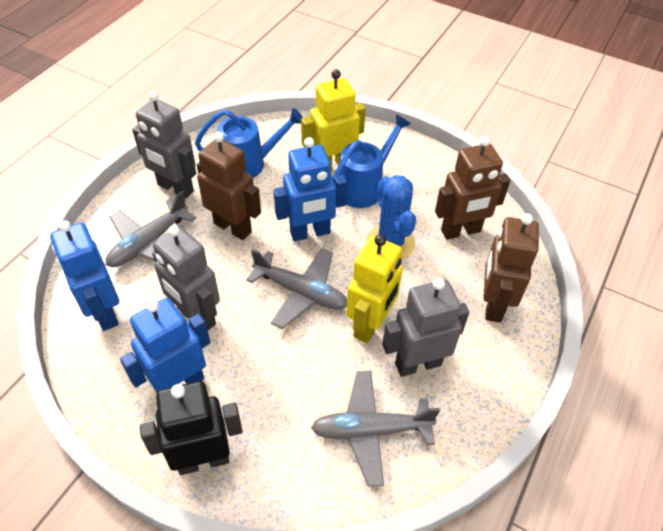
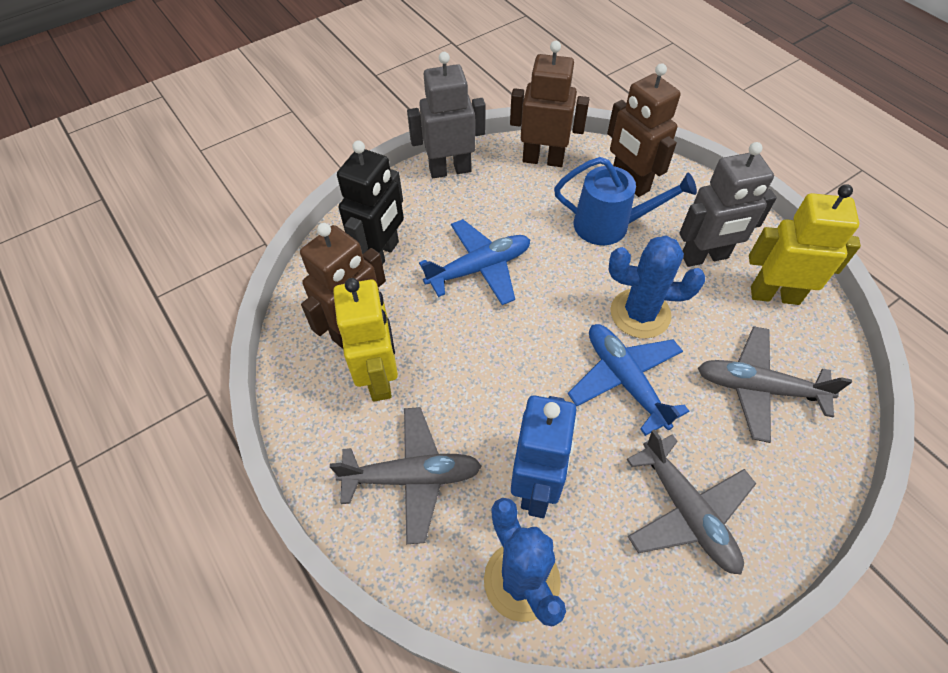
blue cactus: 1 -> 2
blue plane: 0 -> 2
blue robot: 3 -> 1
blue watering can: 2 -> 1
grey robot: 3 -> 2

